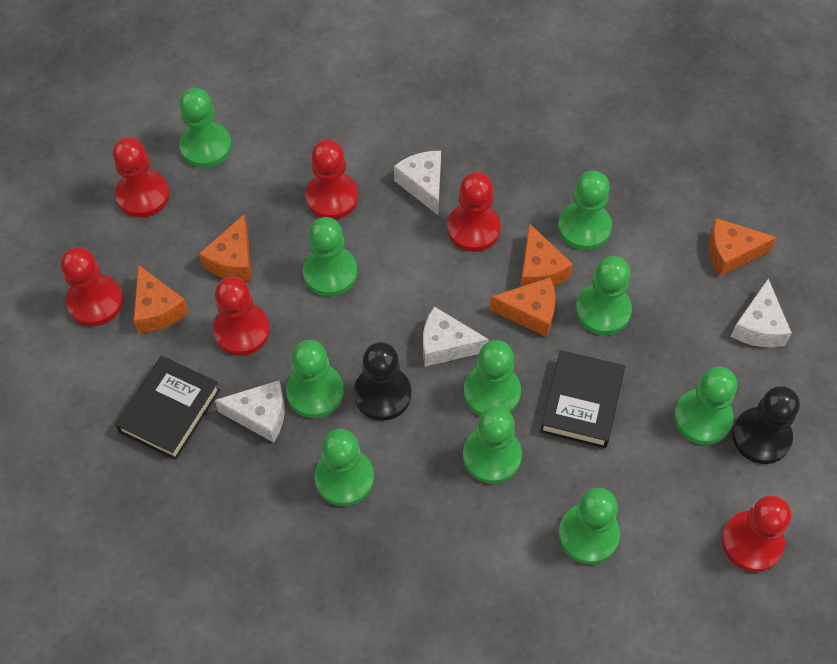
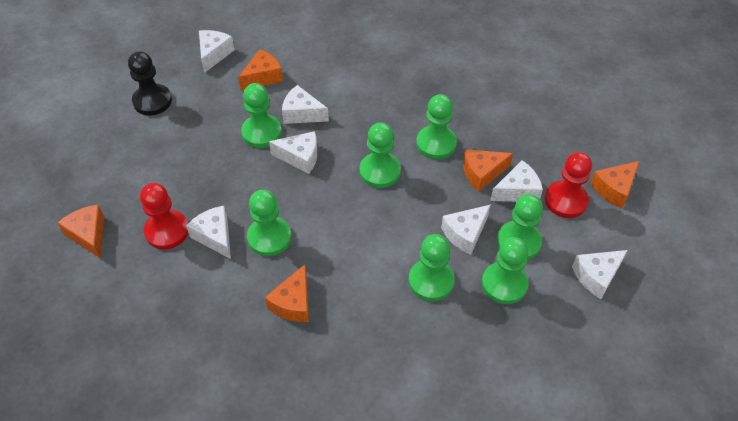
black book: 2 -> 0
black pawn: 2 -> 1
green pawn: 10 -> 7
red pawn: 6 -> 2
white cheese: 4 -> 7

